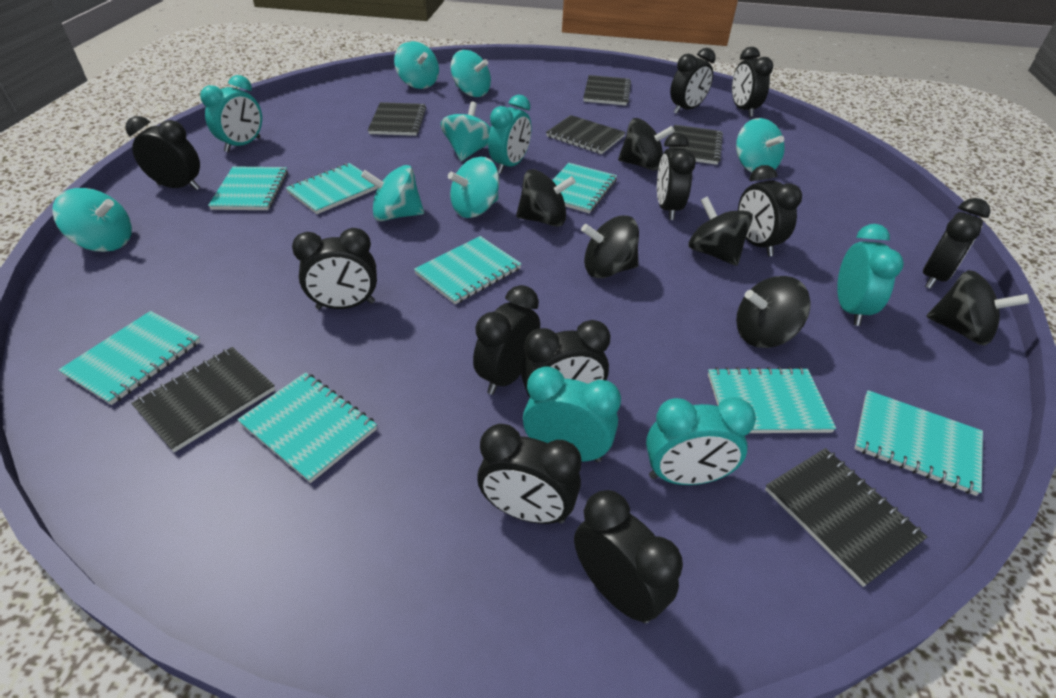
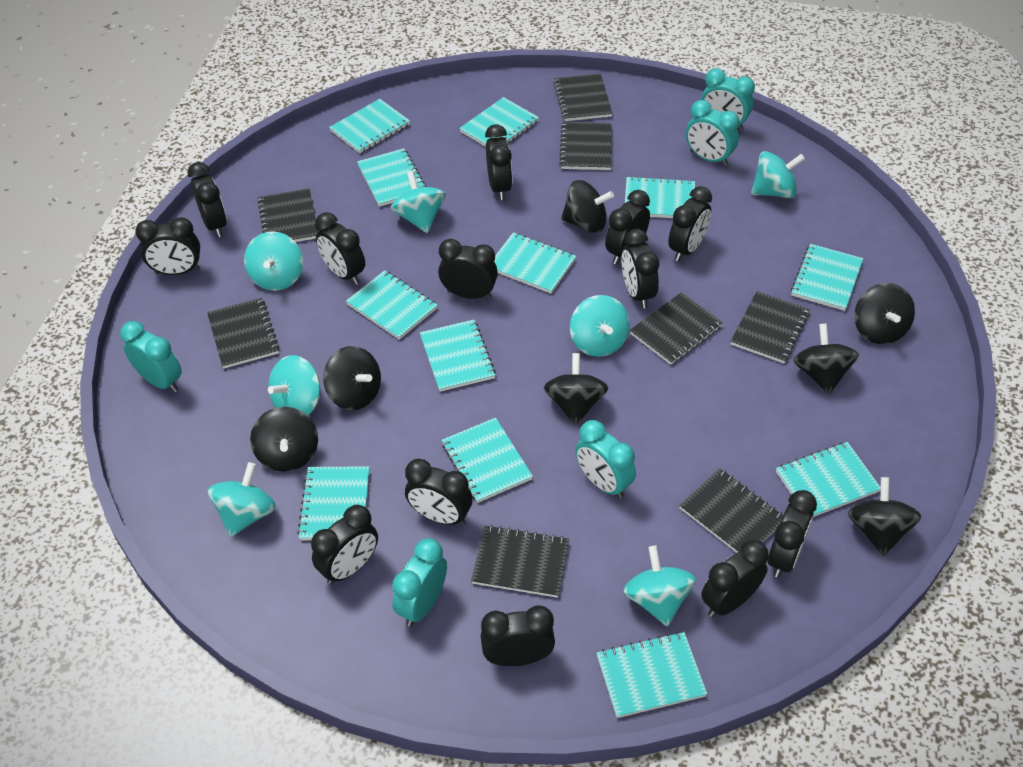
black clock: 11 -> 13
black notebook: 6 -> 8
black spinning top: 6 -> 7
turquoise notebook: 8 -> 12

